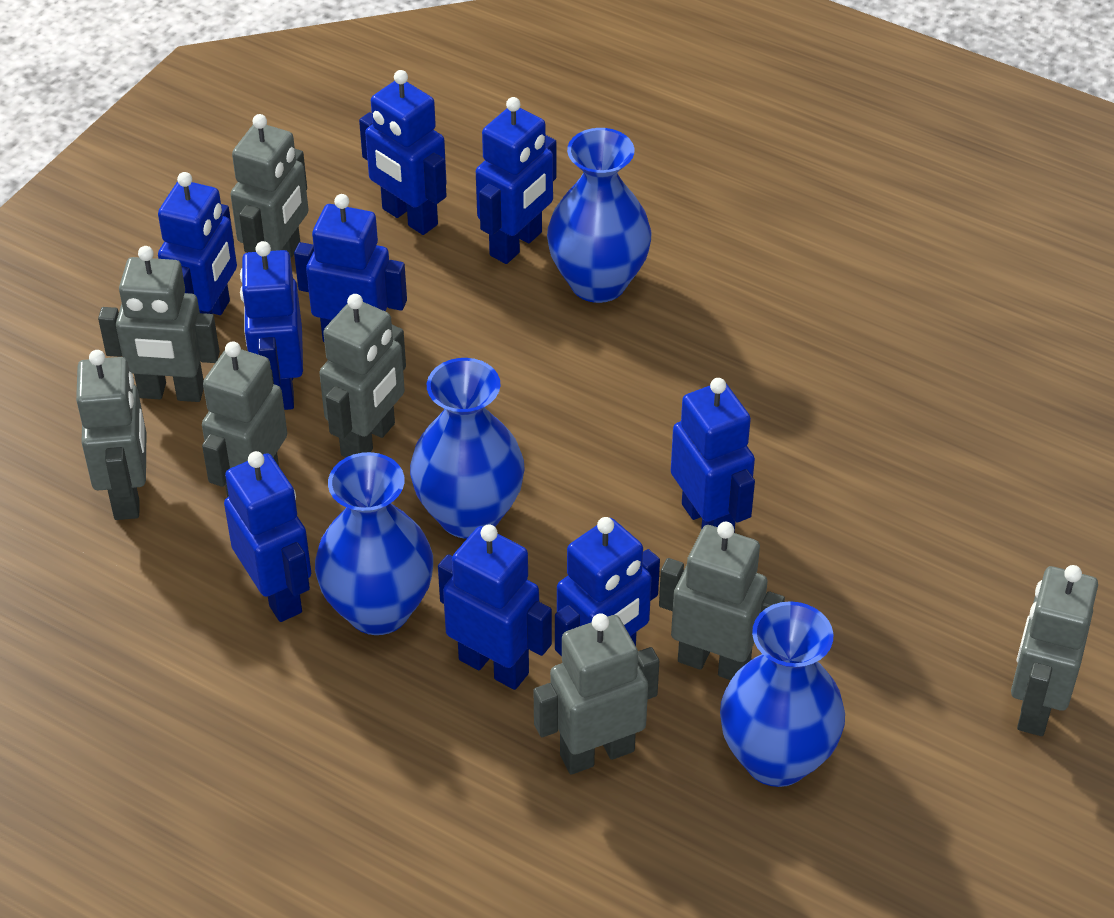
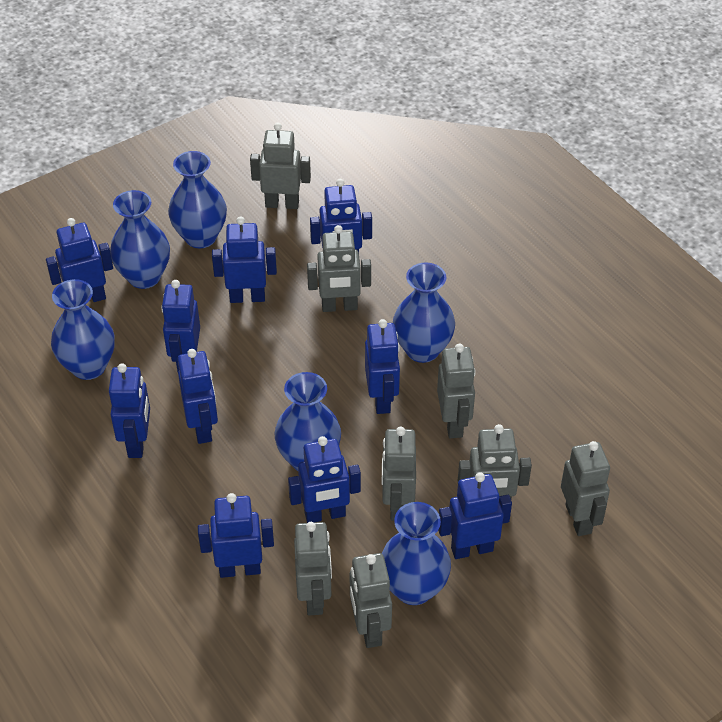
blue robot: 9 -> 10
blue vase: 4 -> 6

